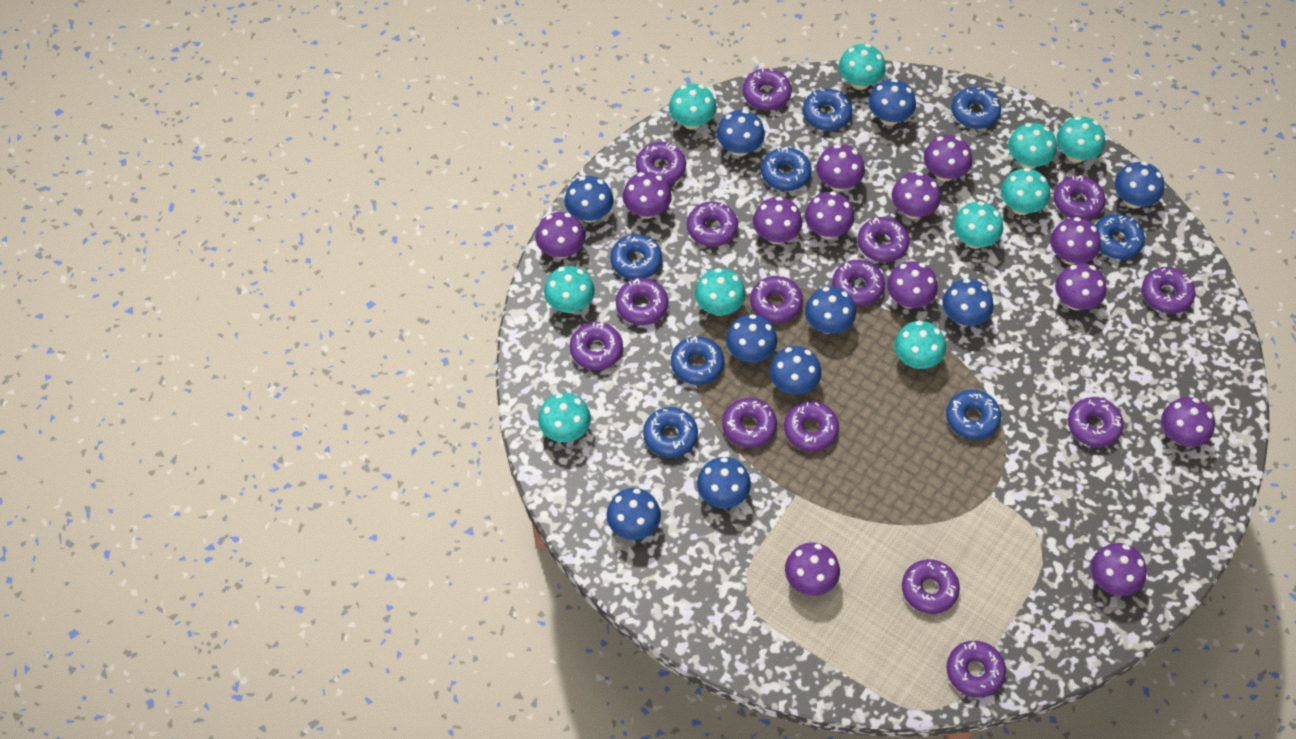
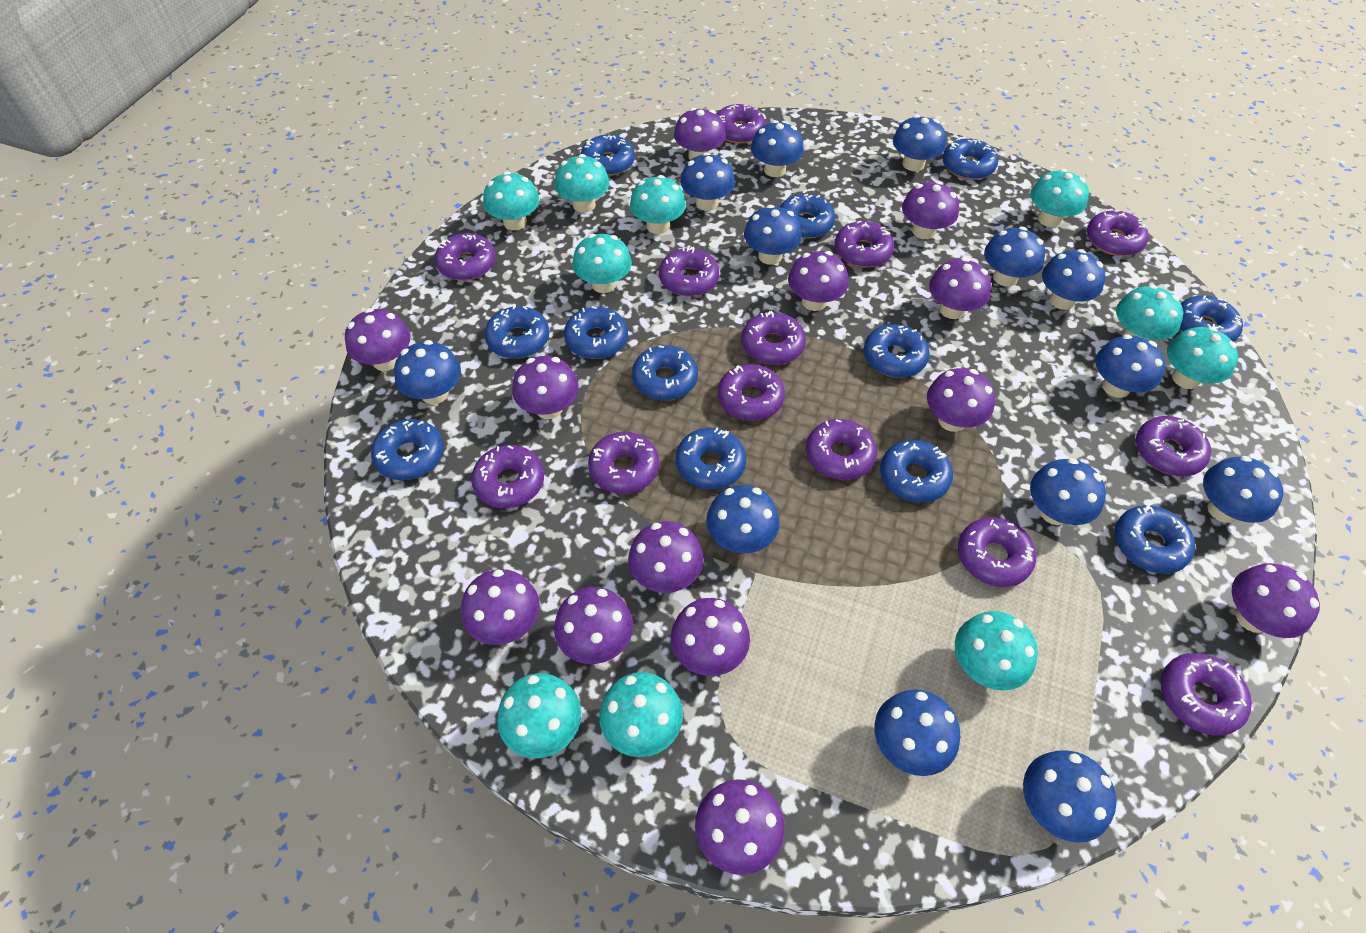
blue donut: 8 -> 12
blue mushroom: 10 -> 13
purple donut: 15 -> 13

